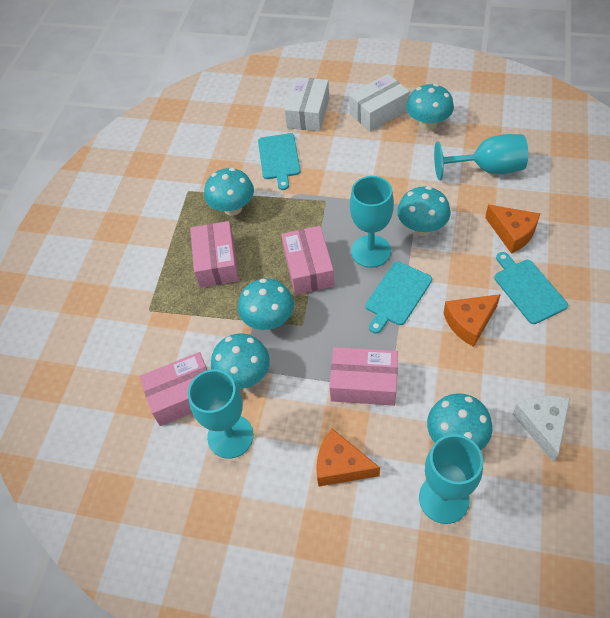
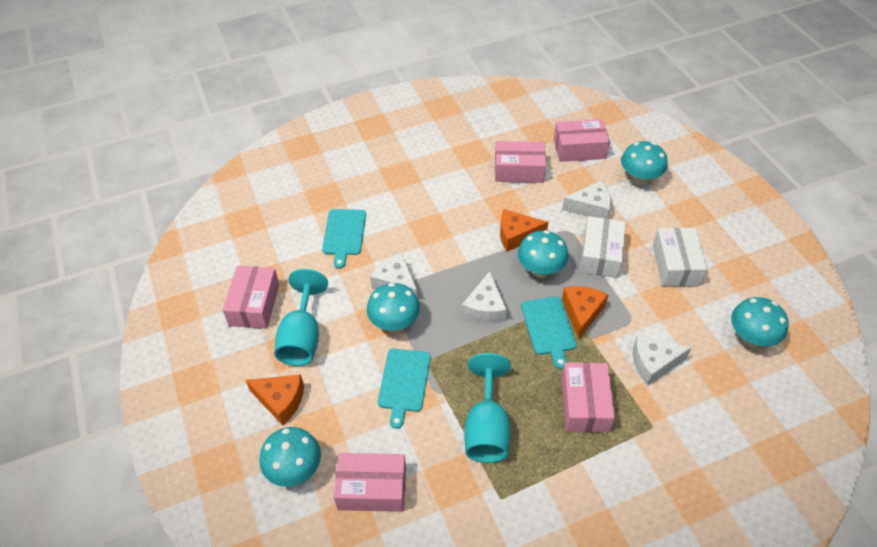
pink box: 4 -> 5
turquoise goblet: 4 -> 2
turquoise mushroom: 6 -> 5
white cheese: 1 -> 4

